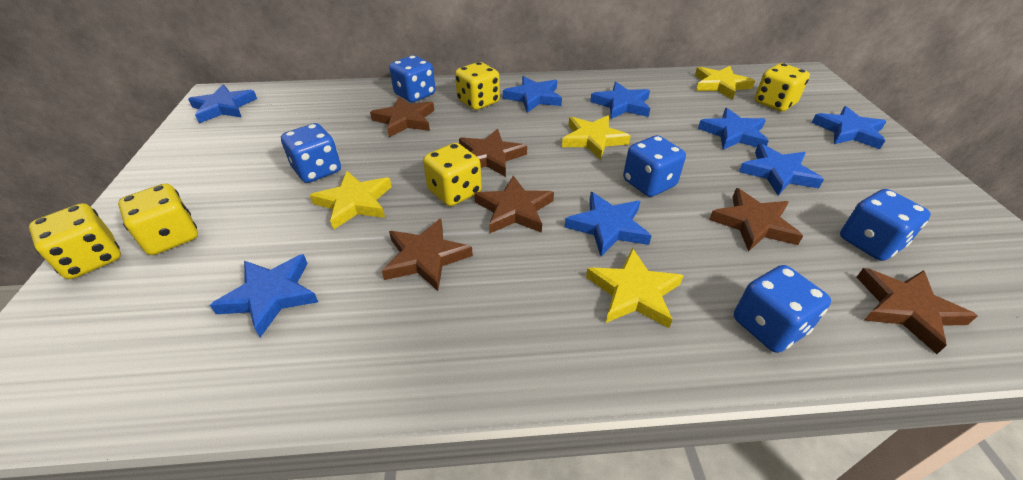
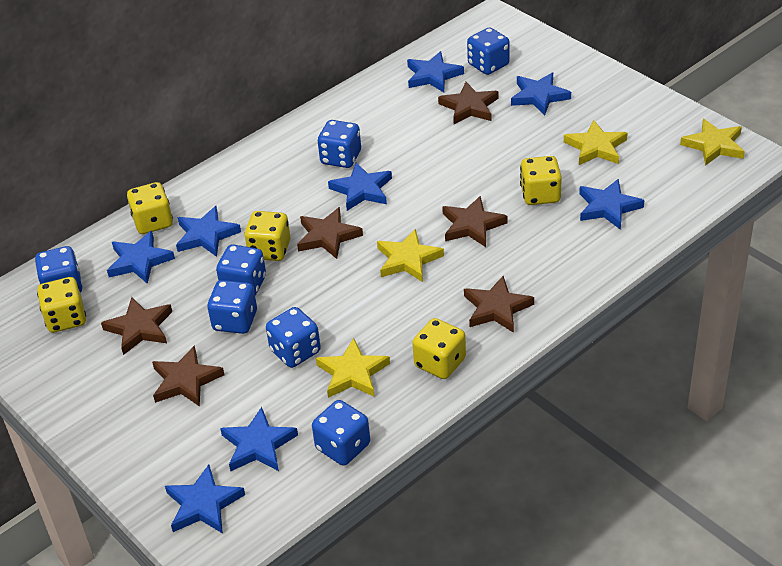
blue dice: 5 -> 7

